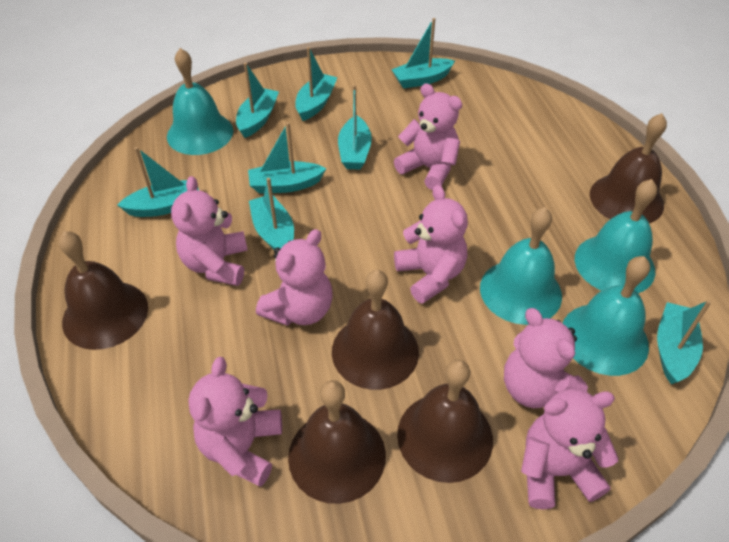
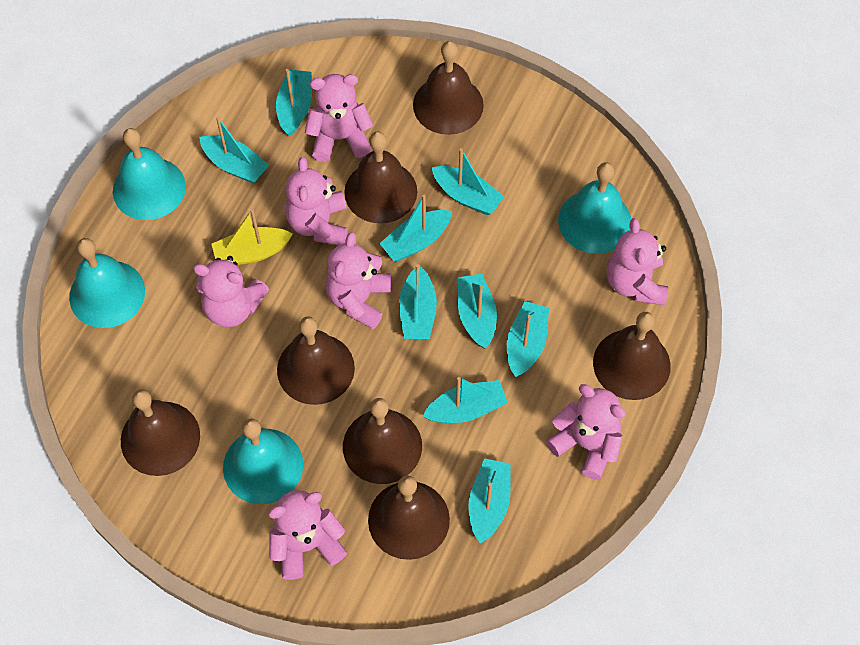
brown bell: 5 -> 7
turquoise boat: 8 -> 9
yellow boat: 0 -> 1

